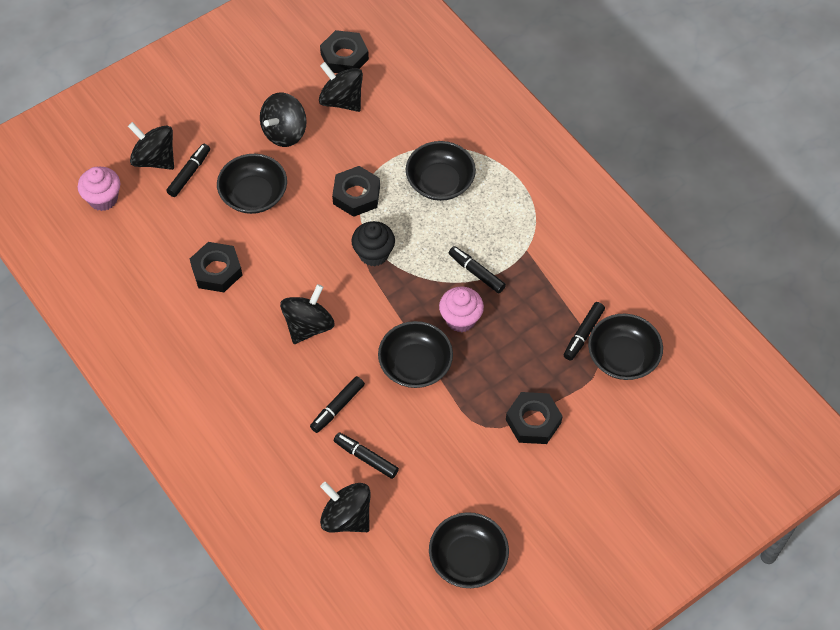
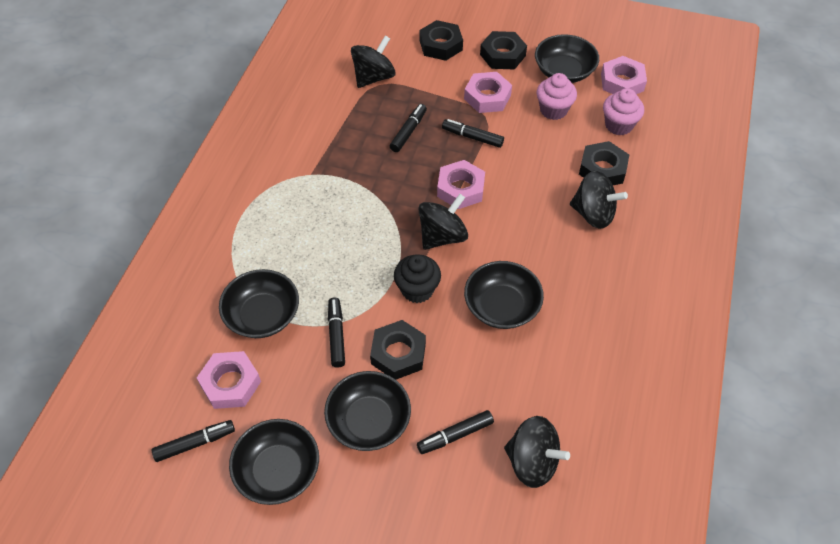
black spinning top: 5 -> 4
pink nut: 0 -> 4

